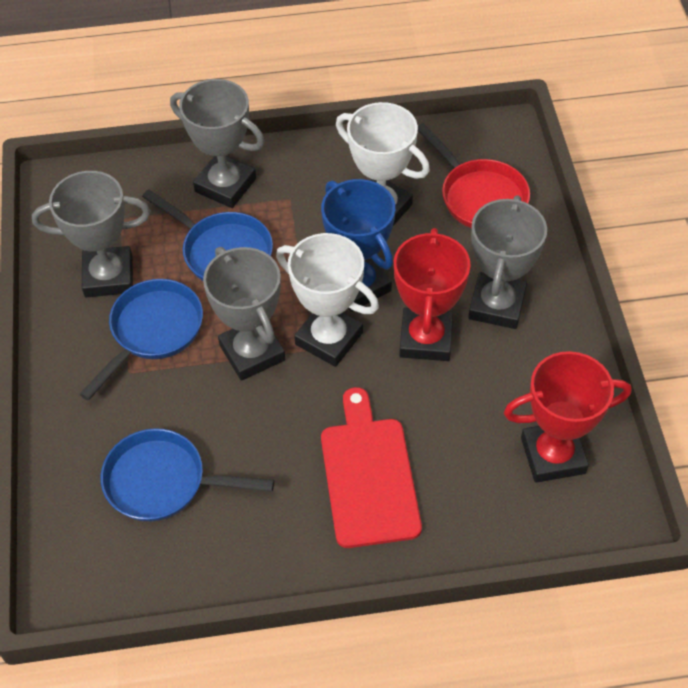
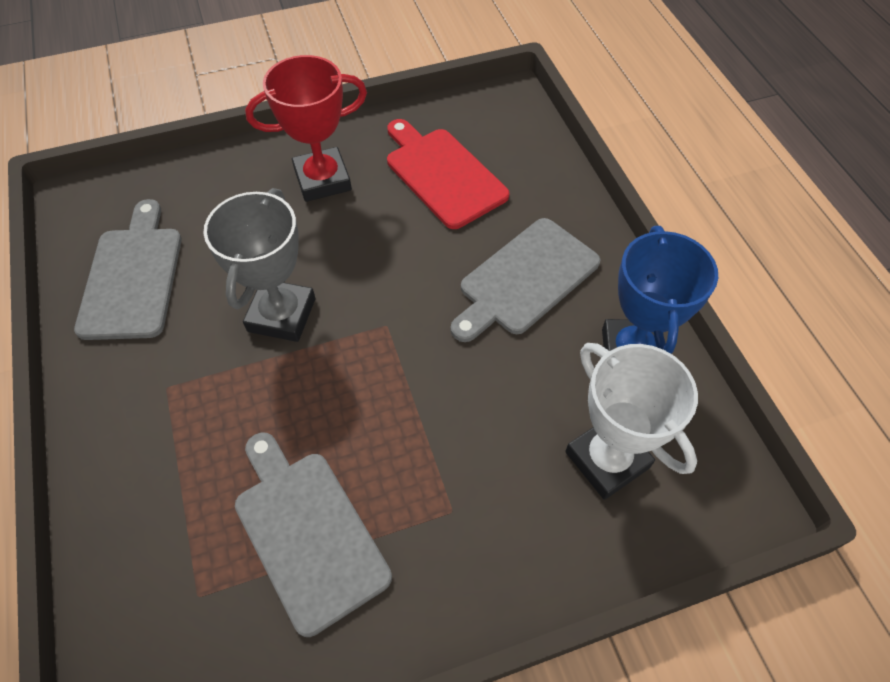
blue pan: 3 -> 0
grey cutting board: 0 -> 3
grey trophy: 4 -> 1
red pan: 1 -> 0
red trophy: 2 -> 1
white trophy: 2 -> 1

